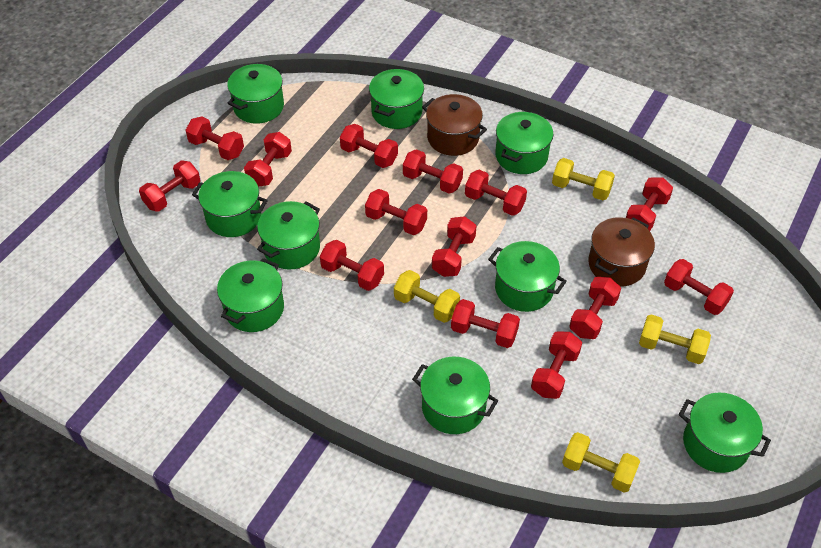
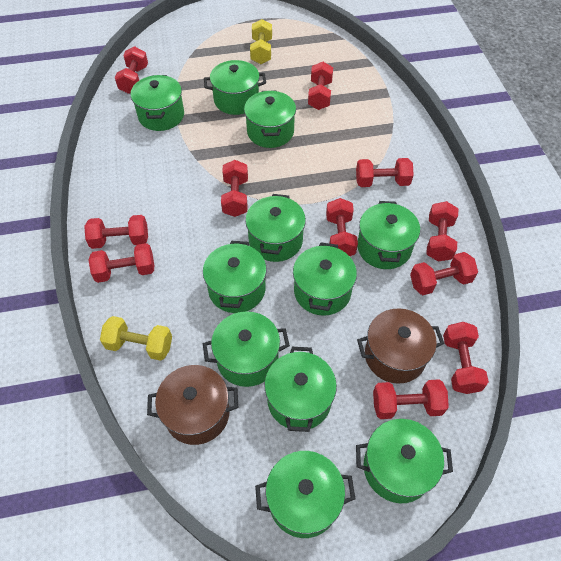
green pot: 9 -> 11
red dumbbell: 14 -> 11
yellow dumbbell: 4 -> 2

